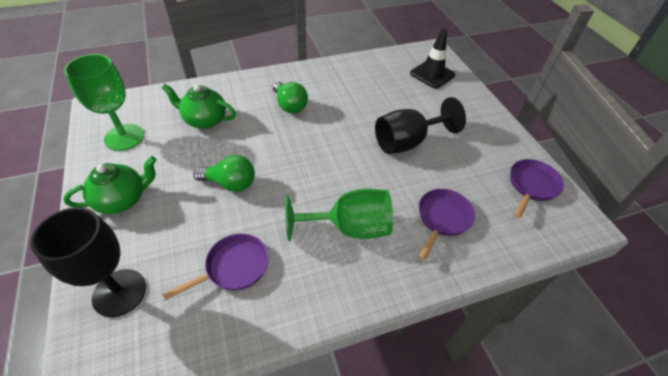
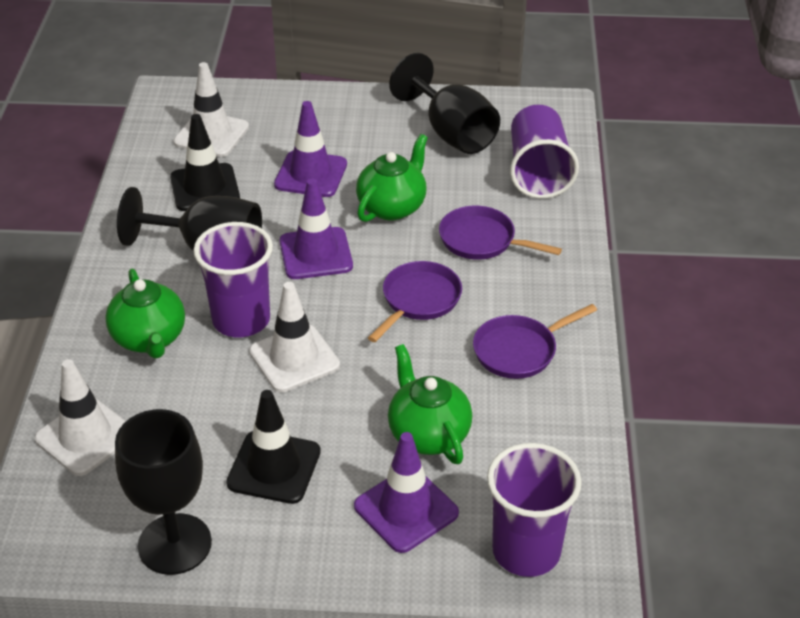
black goblet: 2 -> 3
black traffic cone: 1 -> 2
green goblet: 2 -> 0
green light bulb: 2 -> 0
green teapot: 2 -> 3
purple cup: 0 -> 3
purple traffic cone: 0 -> 3
white traffic cone: 0 -> 3

